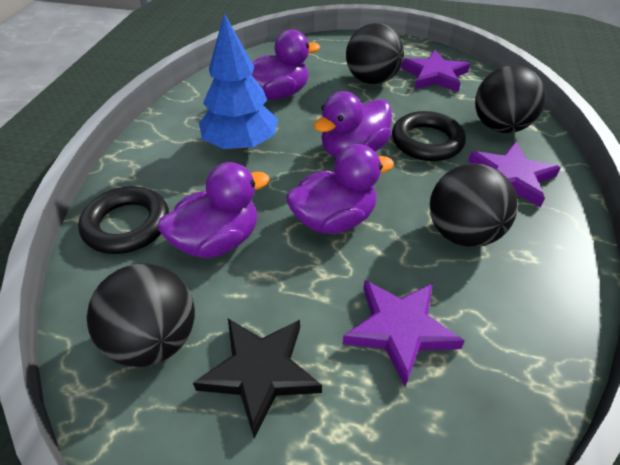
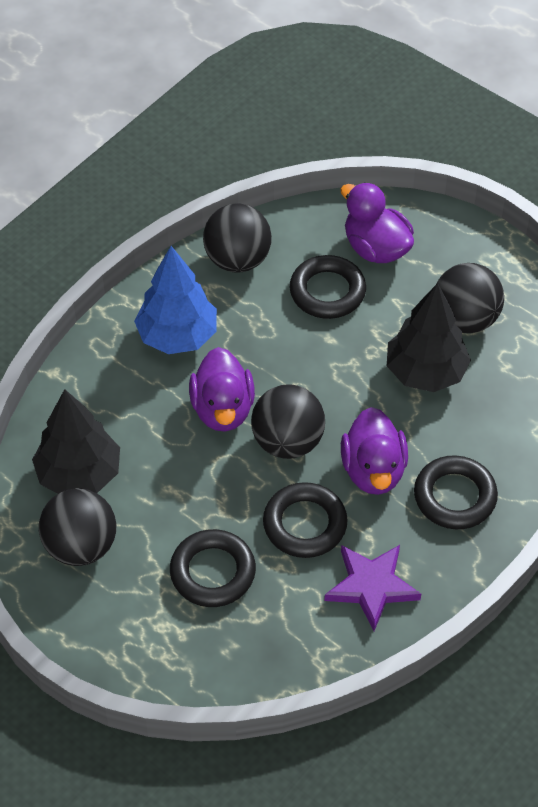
black ring: 2 -> 4
black star: 1 -> 0
black tree: 0 -> 2
purple duck: 4 -> 3
purple star: 3 -> 1

